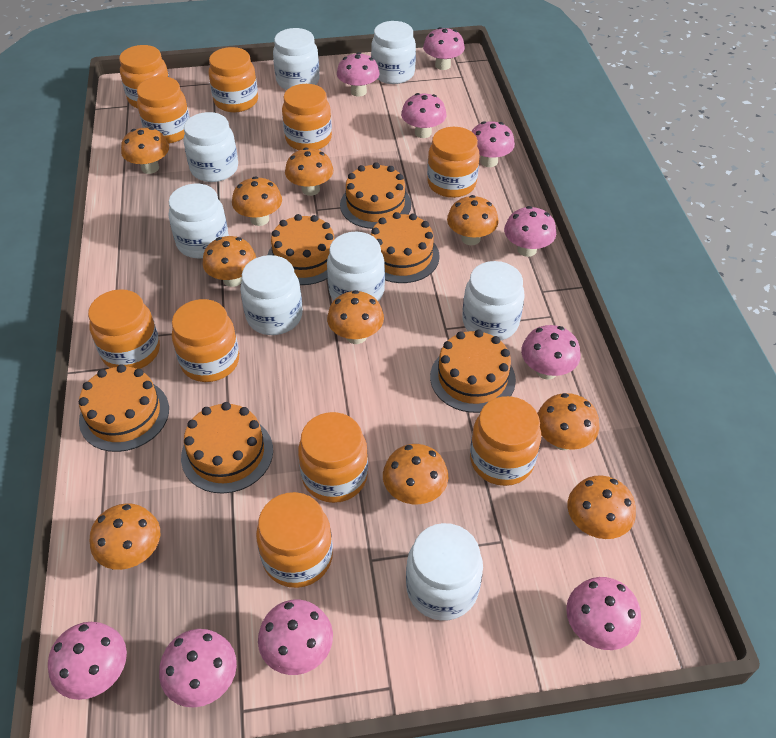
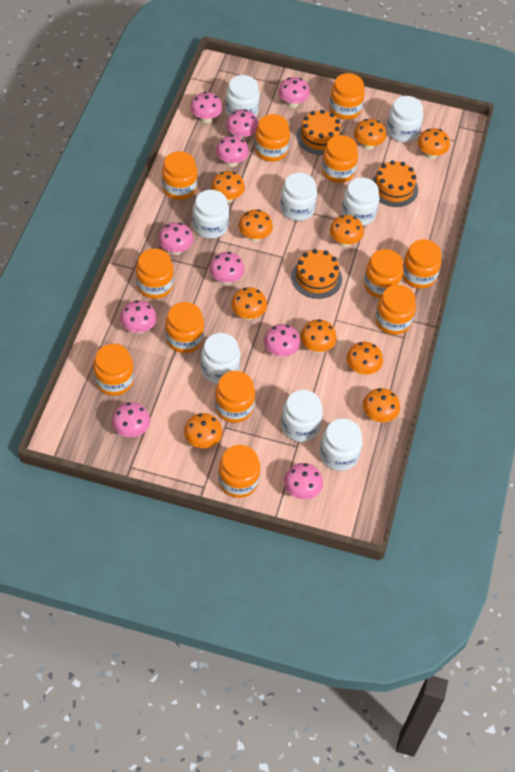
orange cake: 6 -> 3
orange jar: 10 -> 12

